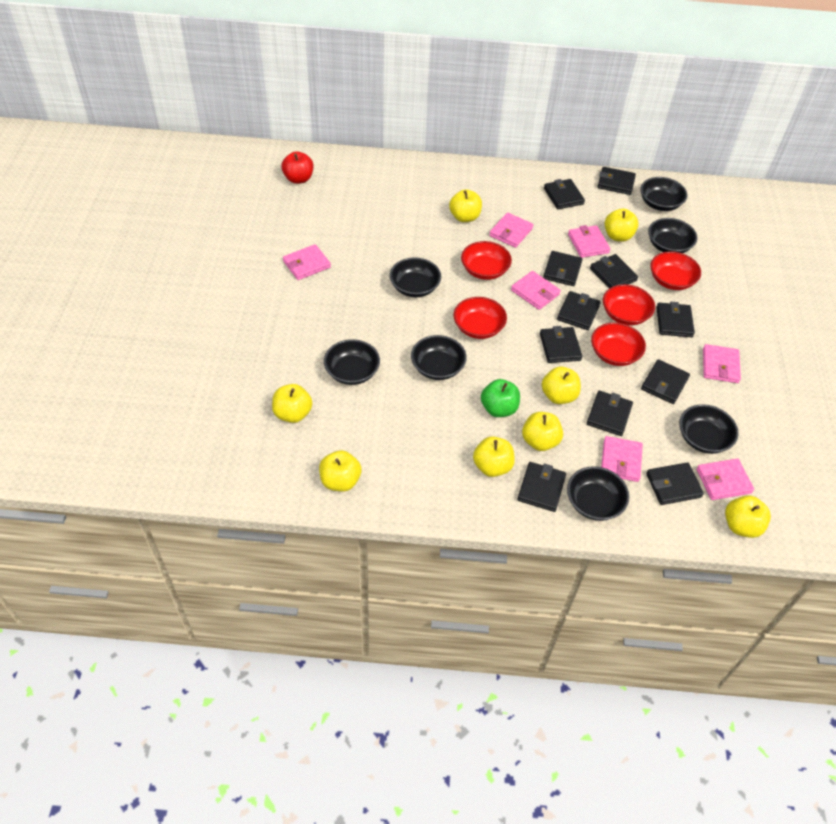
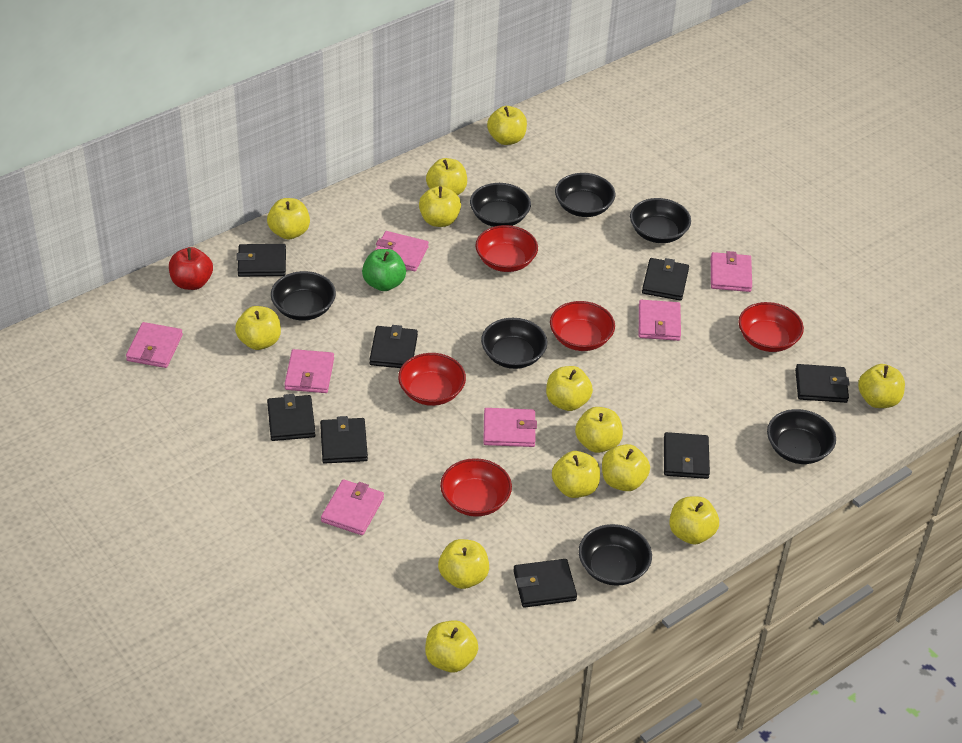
black wallet: 11 -> 8
yellow apple: 8 -> 13

